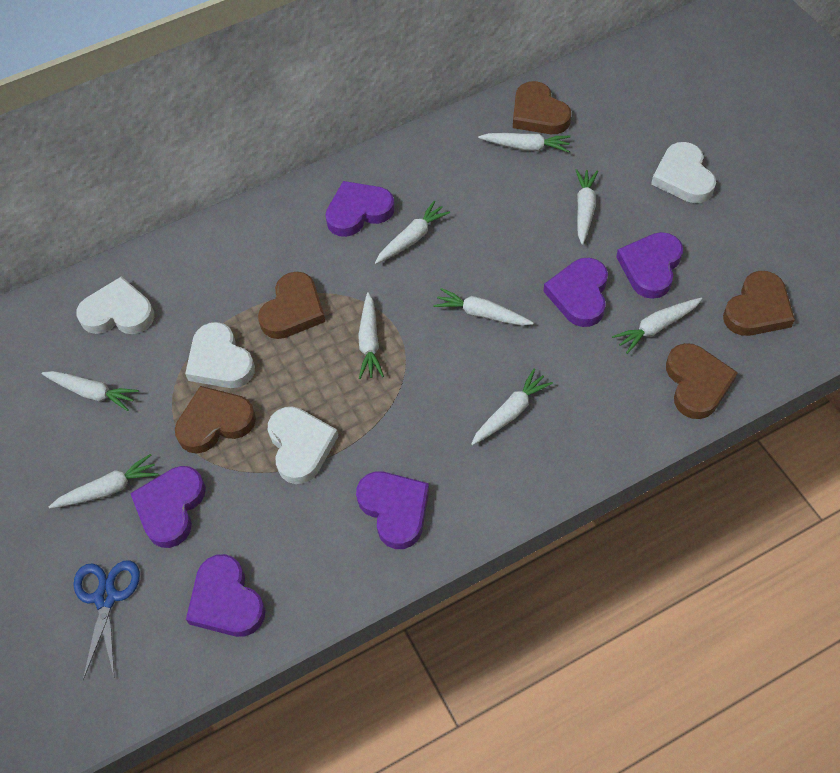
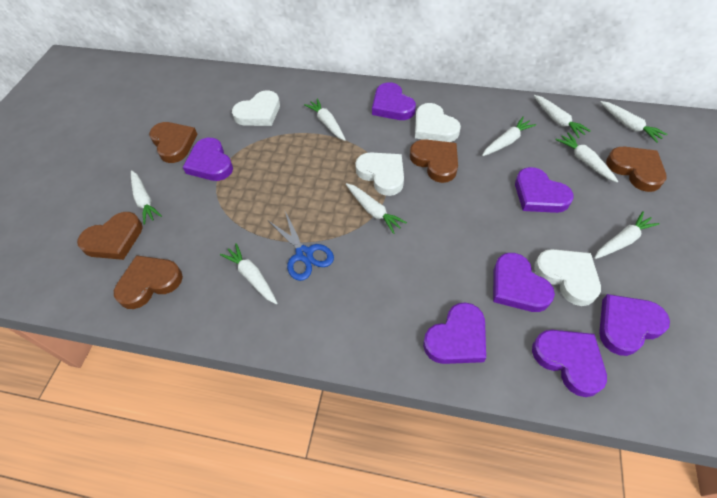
purple heart: 6 -> 7

